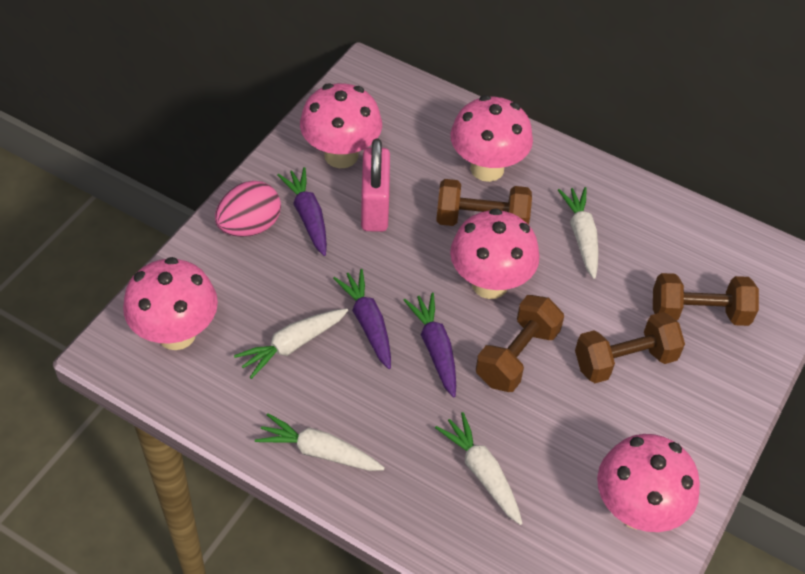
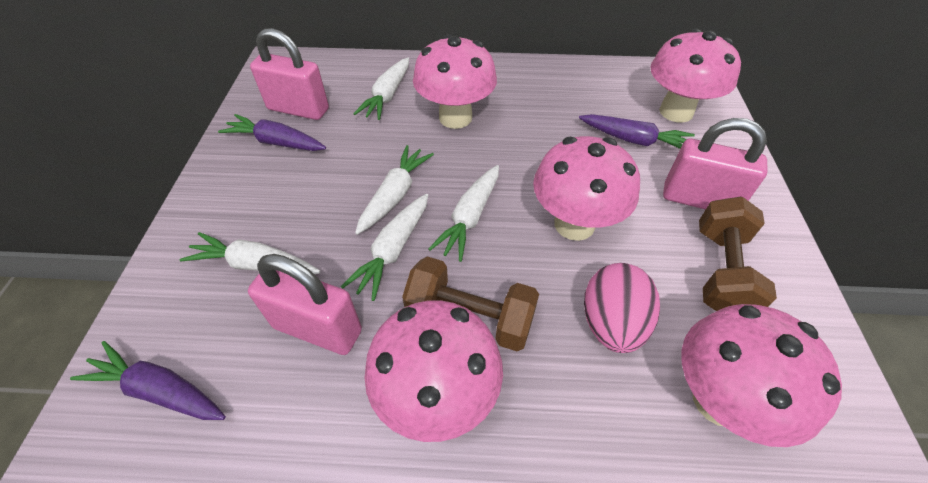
brown dumbbell: 4 -> 2
pink padlock: 1 -> 3
white carrot: 4 -> 5

